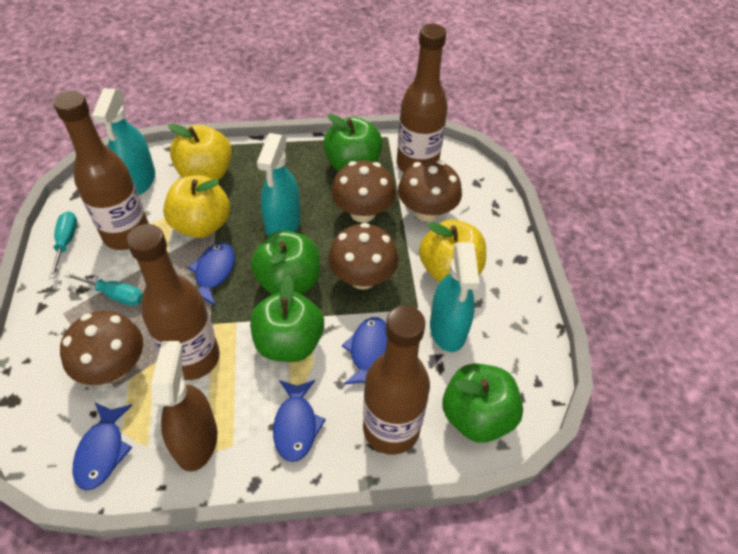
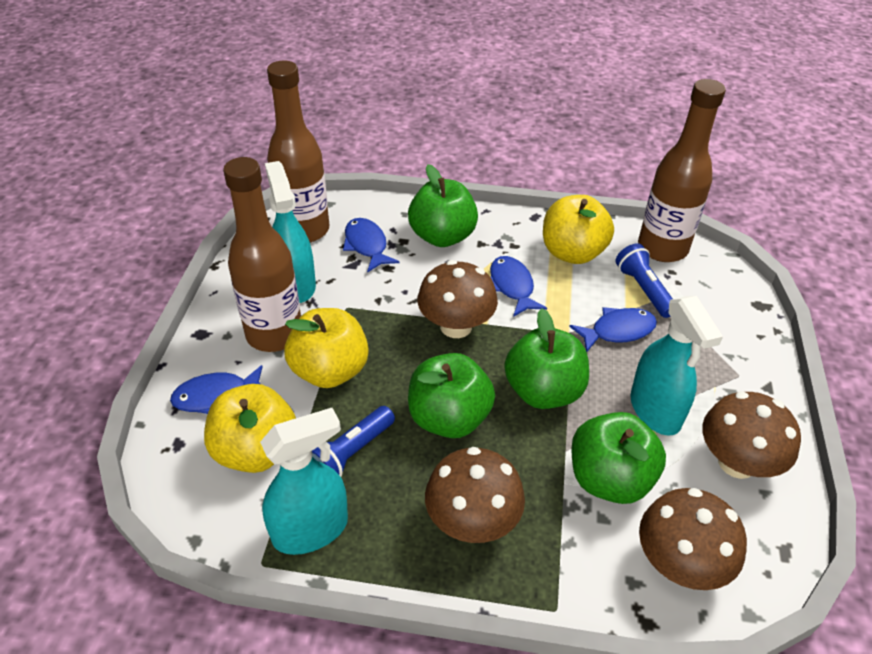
blue flashlight: 0 -> 2
brown bottle: 4 -> 3
brown spray bottle: 1 -> 0
turquoise screwdriver: 2 -> 0

